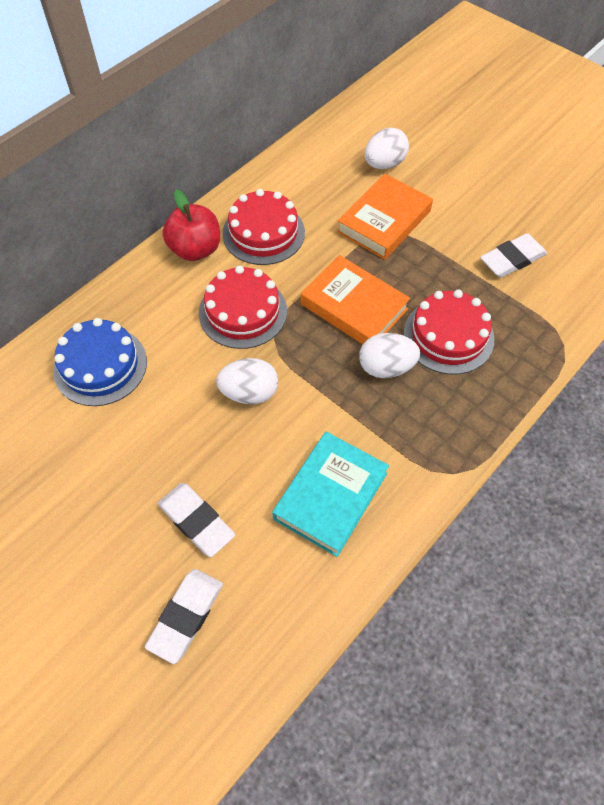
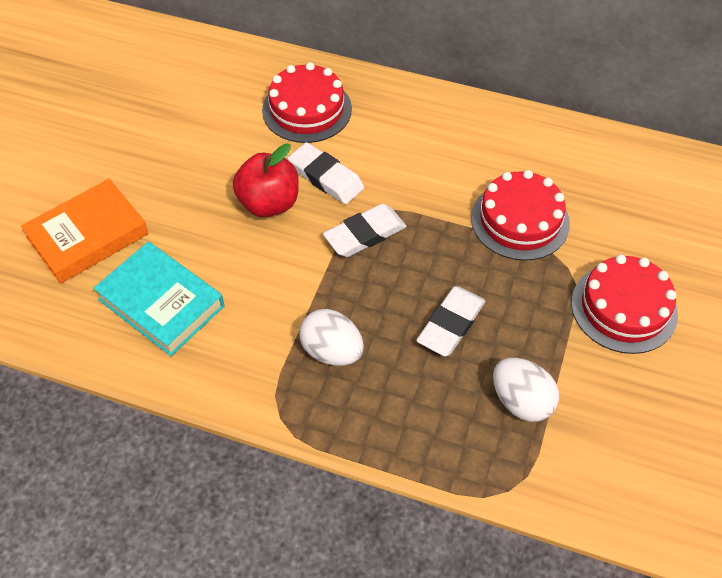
blue cake: 1 -> 0
orange book: 2 -> 1
white egg: 3 -> 2

